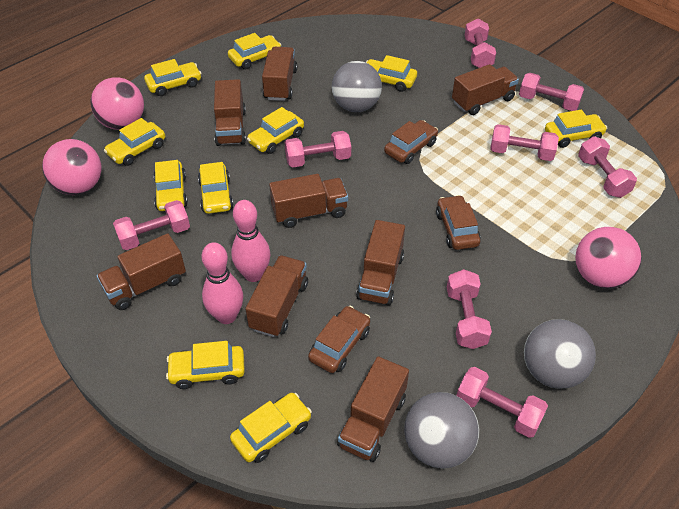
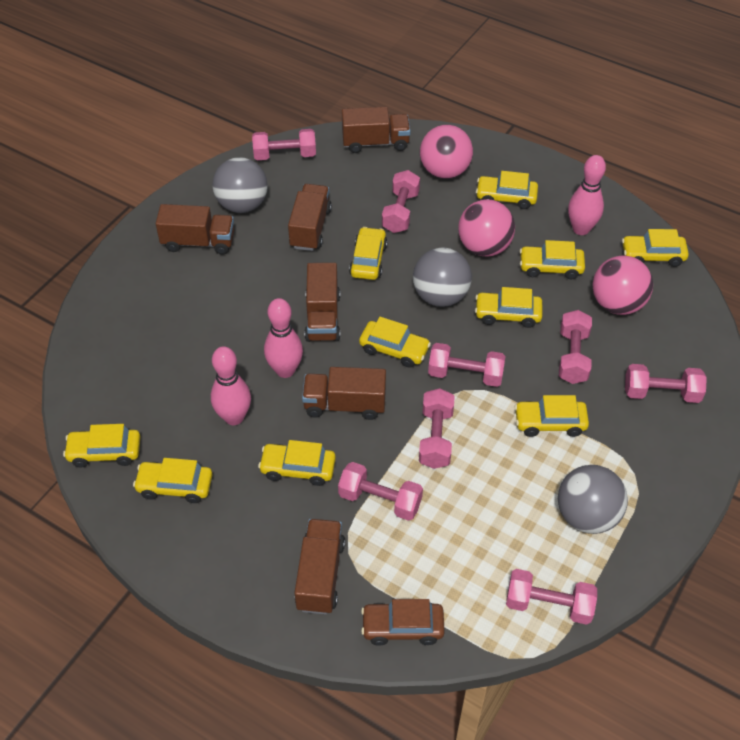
brown car: 3 -> 1
brown truck: 8 -> 6
pink bowling pin: 2 -> 3

